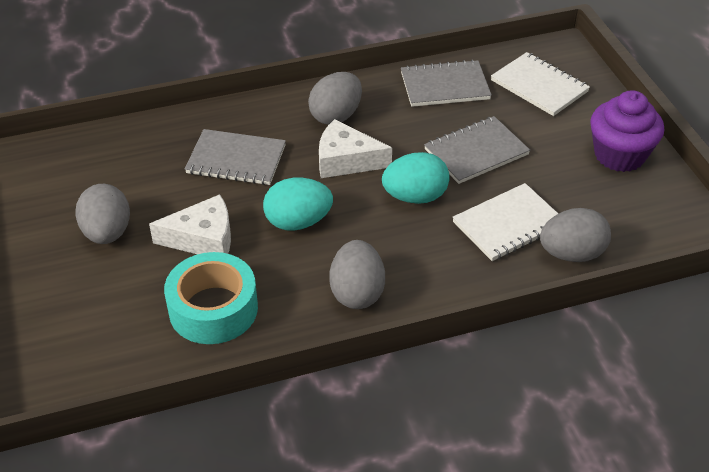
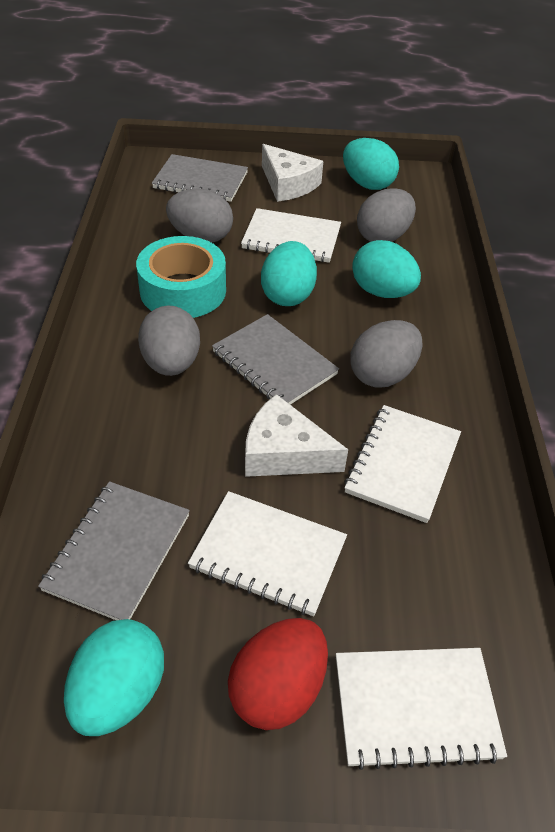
purple cupcake: 1 -> 0
red egg: 0 -> 1
turquoise egg: 2 -> 4
white notebook: 2 -> 4

